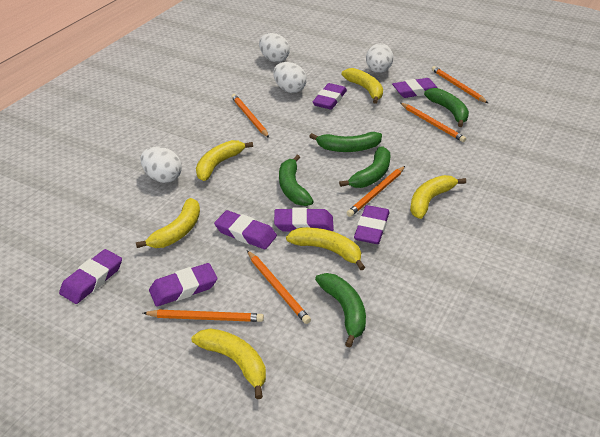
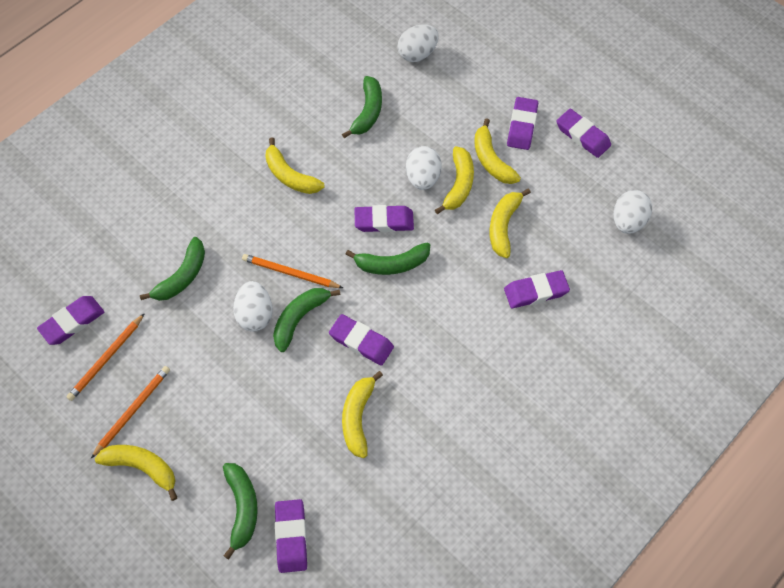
orange pencil: 6 -> 3

